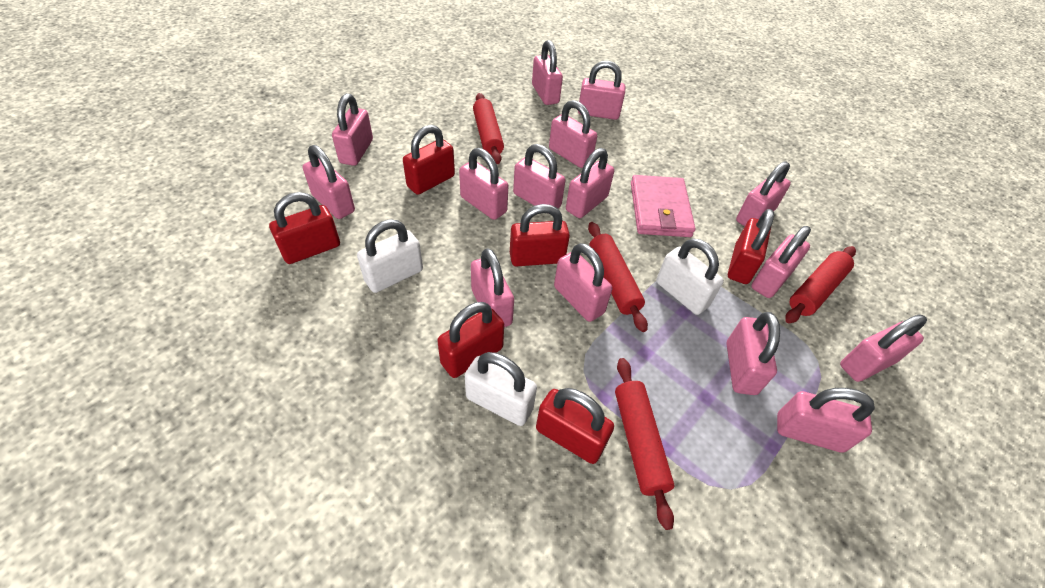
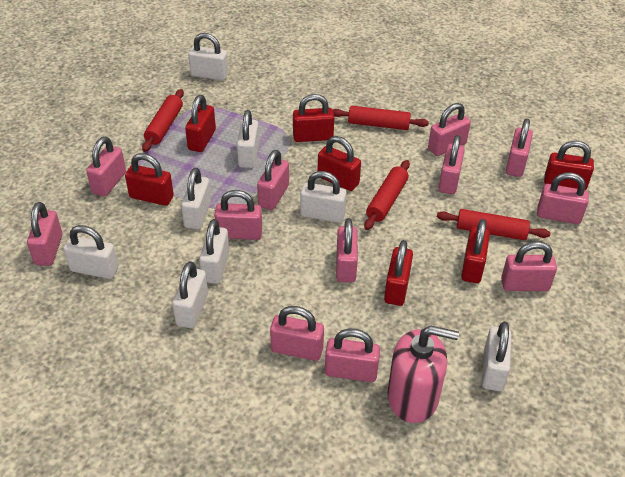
pink padlock: 15 -> 12
pink soap dispenser: 0 -> 1
pink wallet: 1 -> 0
red padlock: 6 -> 7
white padlock: 3 -> 8

